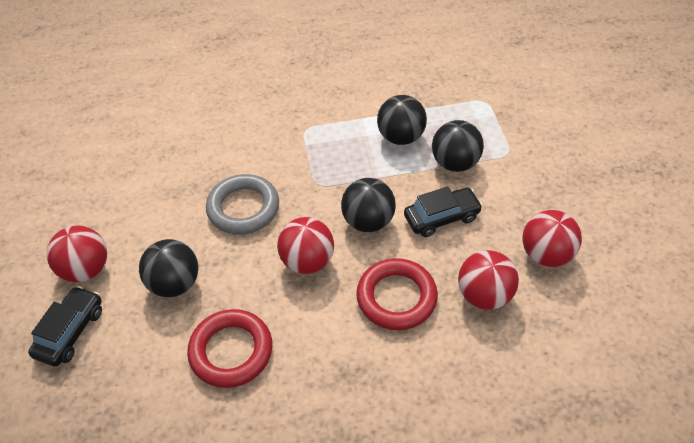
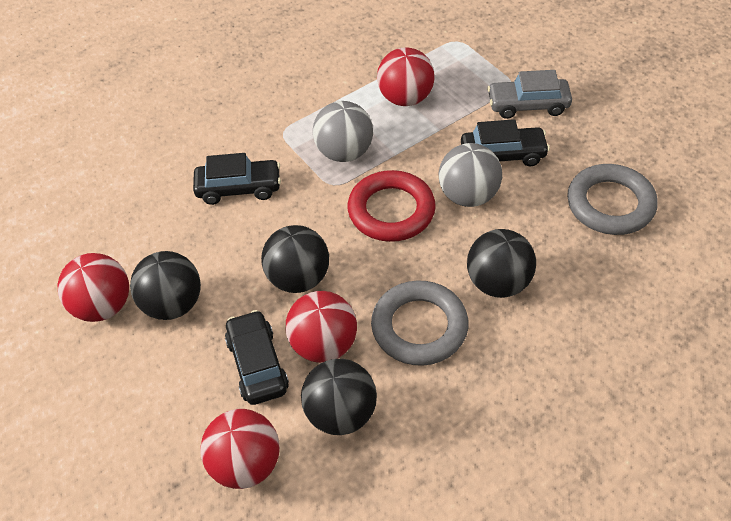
black car: 2 -> 3
grey ball: 0 -> 2
grey car: 0 -> 1
grey ring: 1 -> 2
red ring: 2 -> 1

